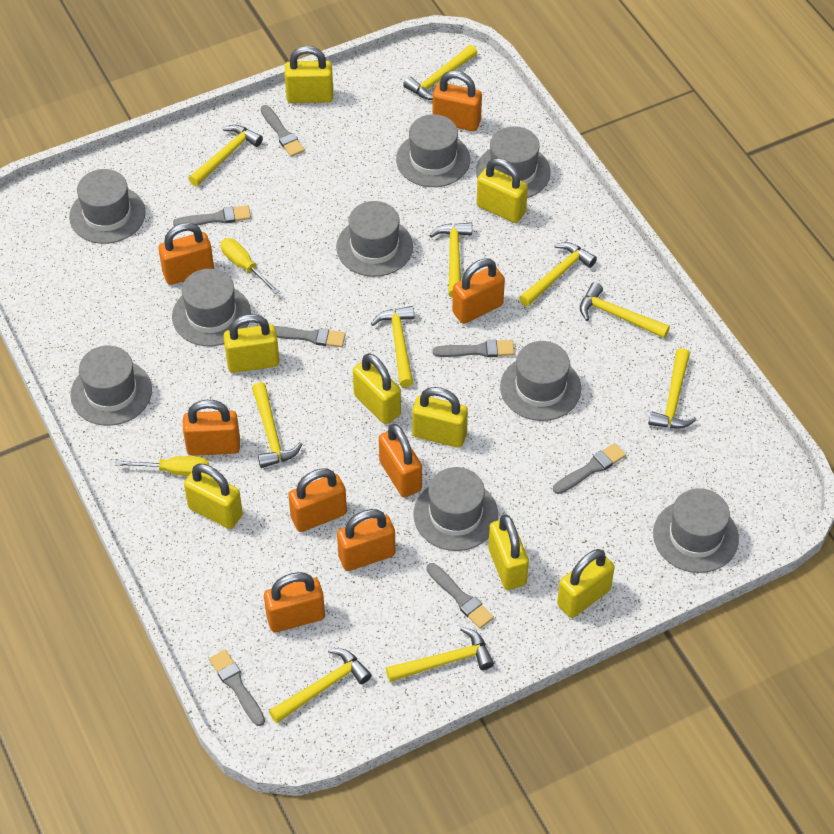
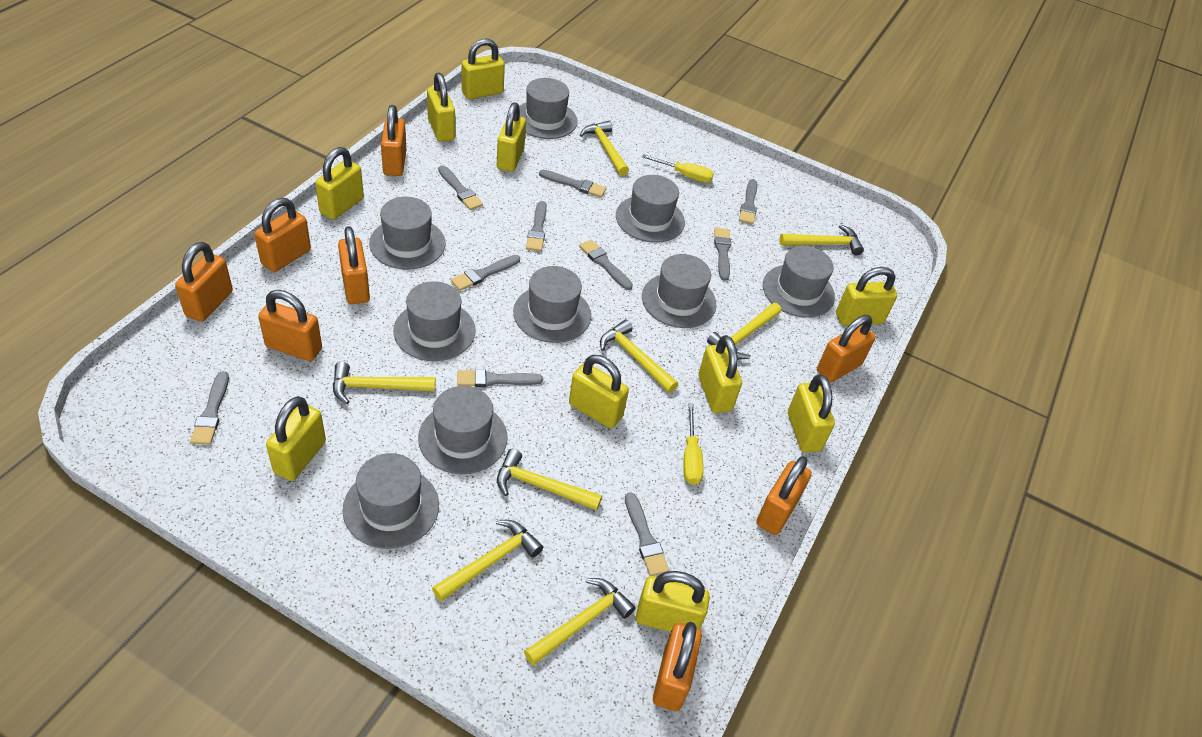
grey brush: 7 -> 10
yellow hammer: 10 -> 8
yellow padlock: 8 -> 10

